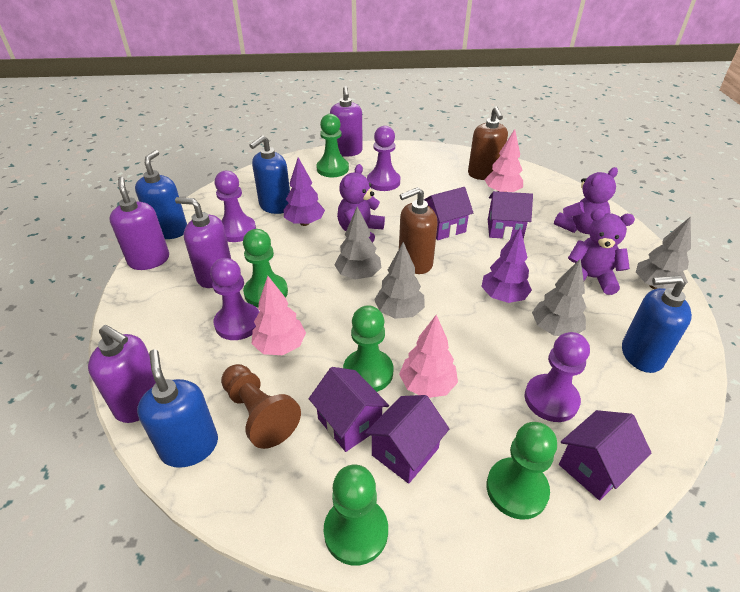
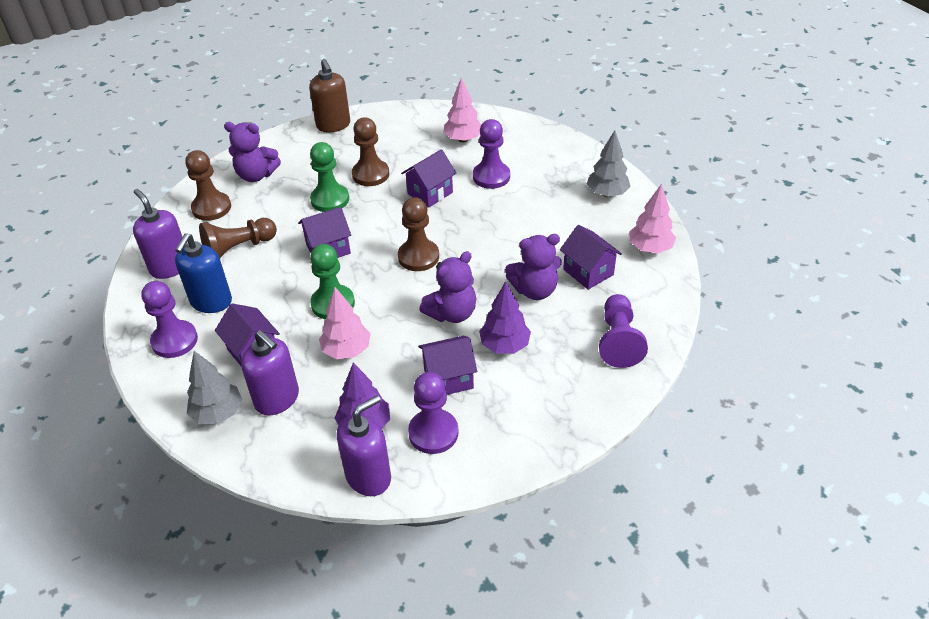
blue soap dispenser: 4 -> 1
brown pawn: 1 -> 4
brown soap dispenser: 2 -> 1
green pawn: 5 -> 2
grey tree: 4 -> 2
purple soap dispenser: 4 -> 3

